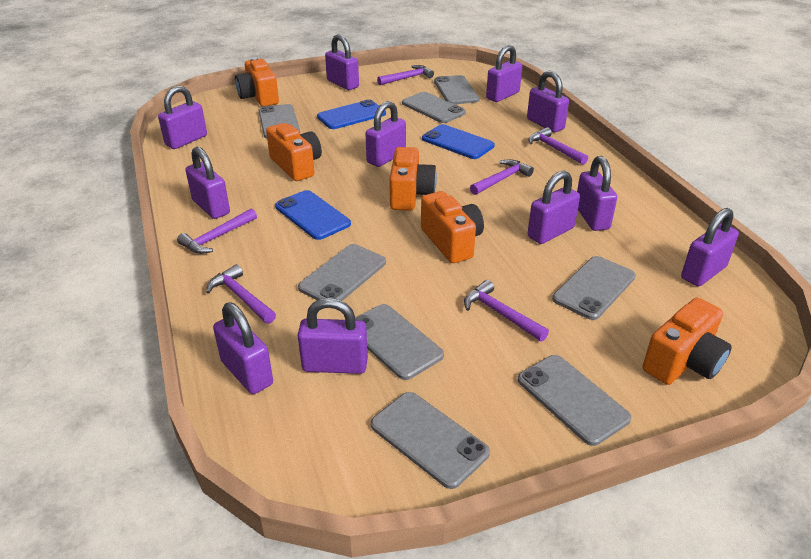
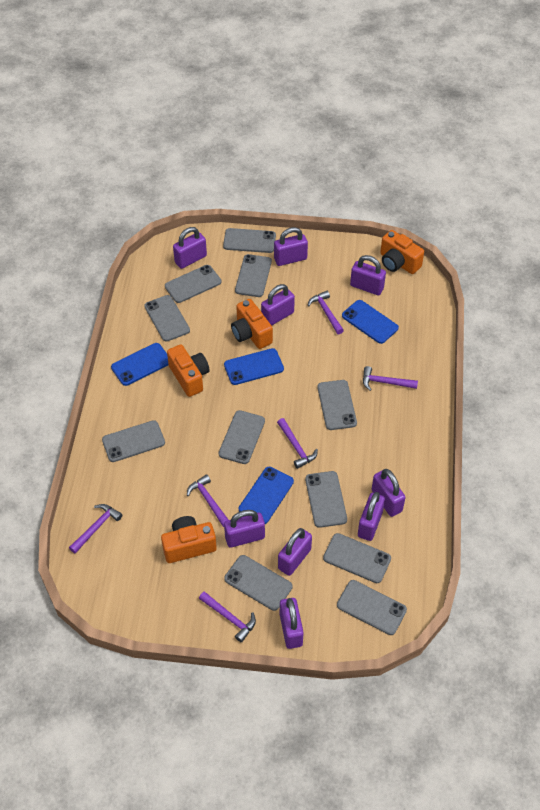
blue phone: 3 -> 4
grey phone: 8 -> 11
orange camera: 5 -> 4
purple padlock: 11 -> 9

